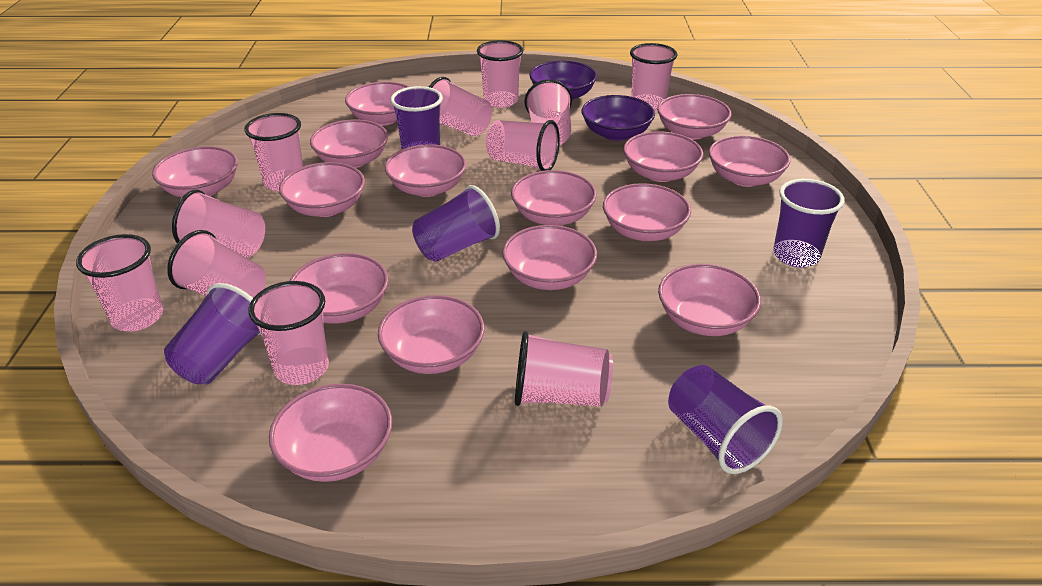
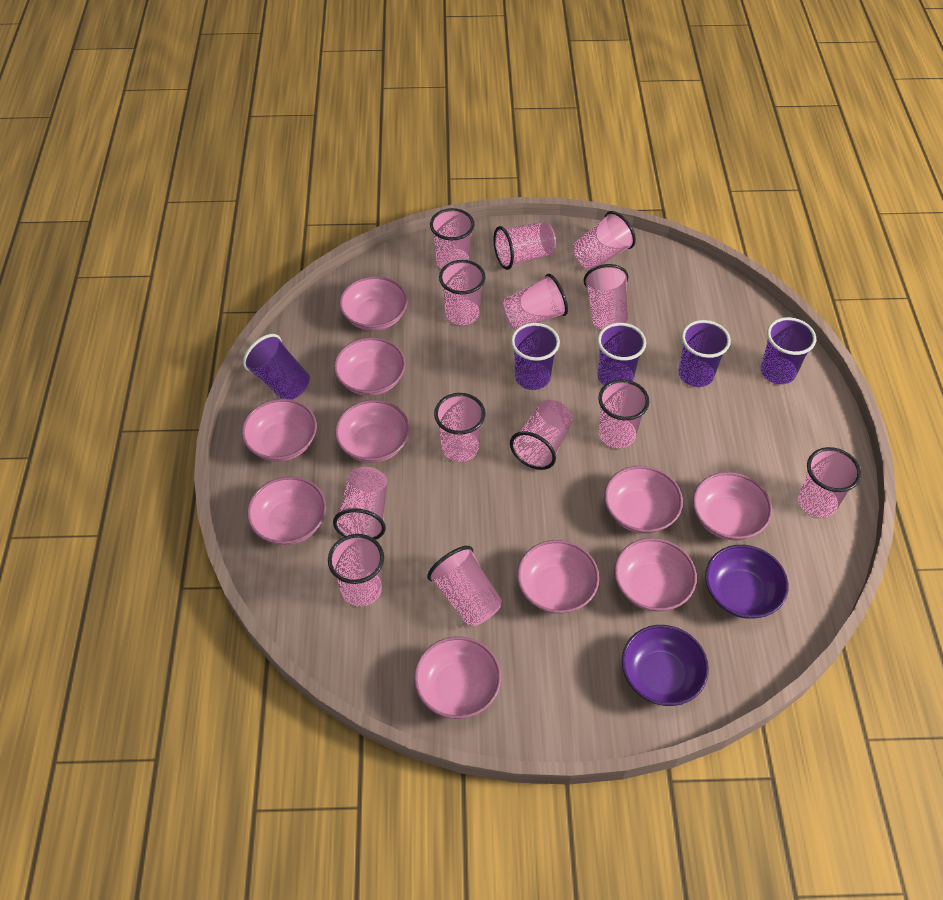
pink bowl: 15 -> 10
pink cup: 11 -> 13

